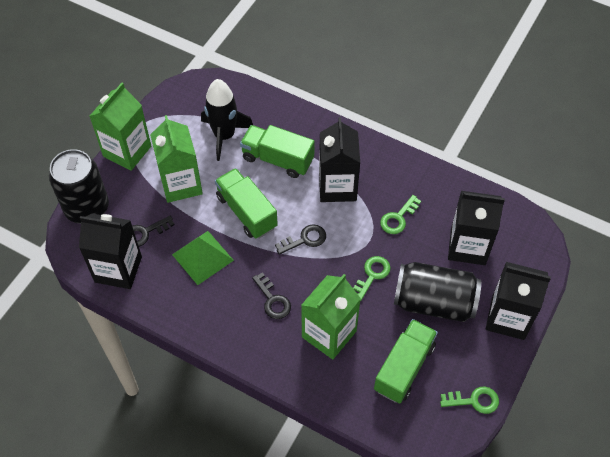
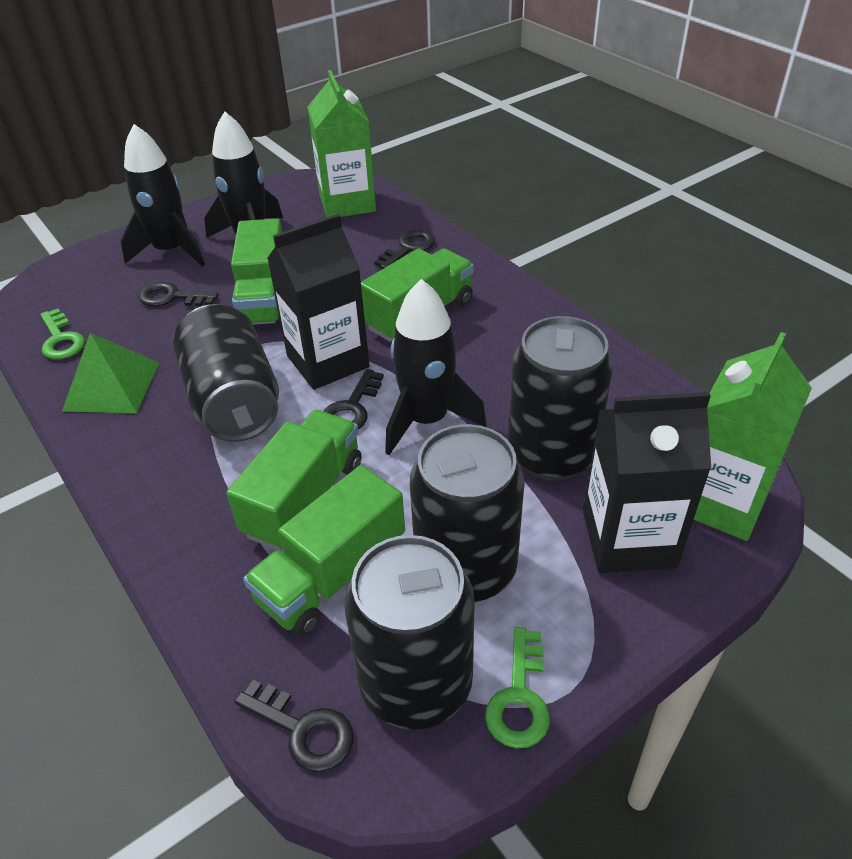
black can: 2 -> 4
black carton: 4 -> 2
black key: 3 -> 4
black rocket: 1 -> 3
green carton: 3 -> 2
green key: 3 -> 2
green truck: 3 -> 4

